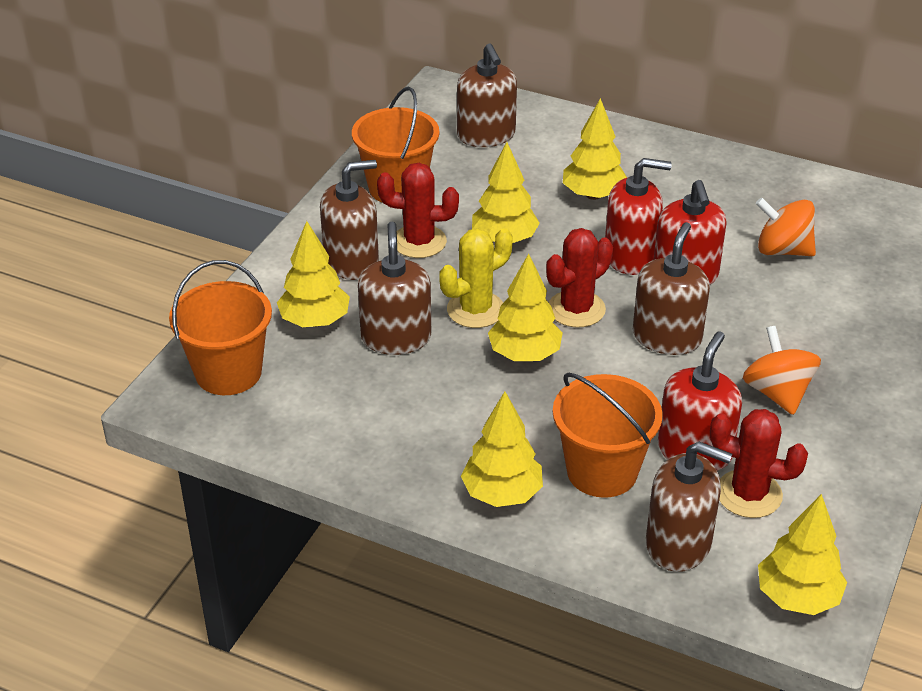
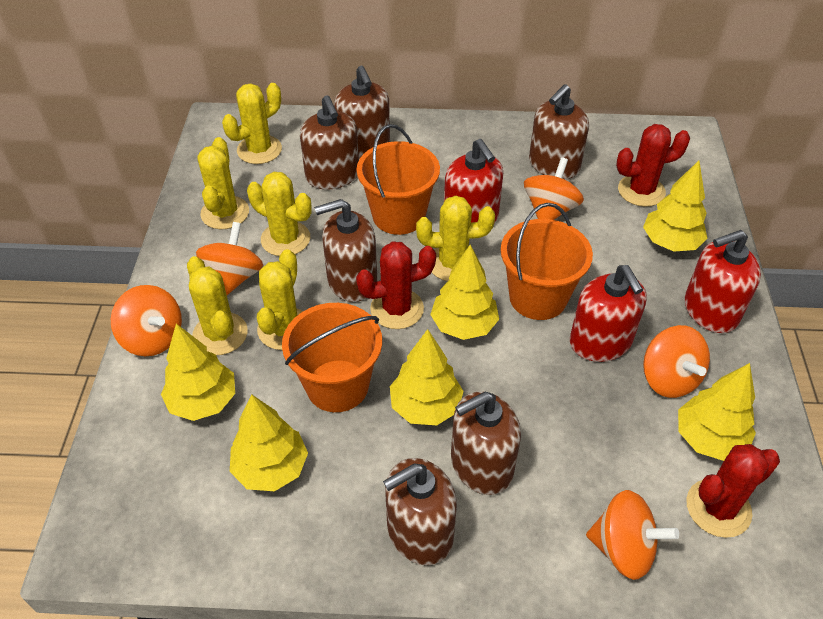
brown soap dispenser: 5 -> 6
orange spinning top: 2 -> 5
yellow cactus: 1 -> 6

